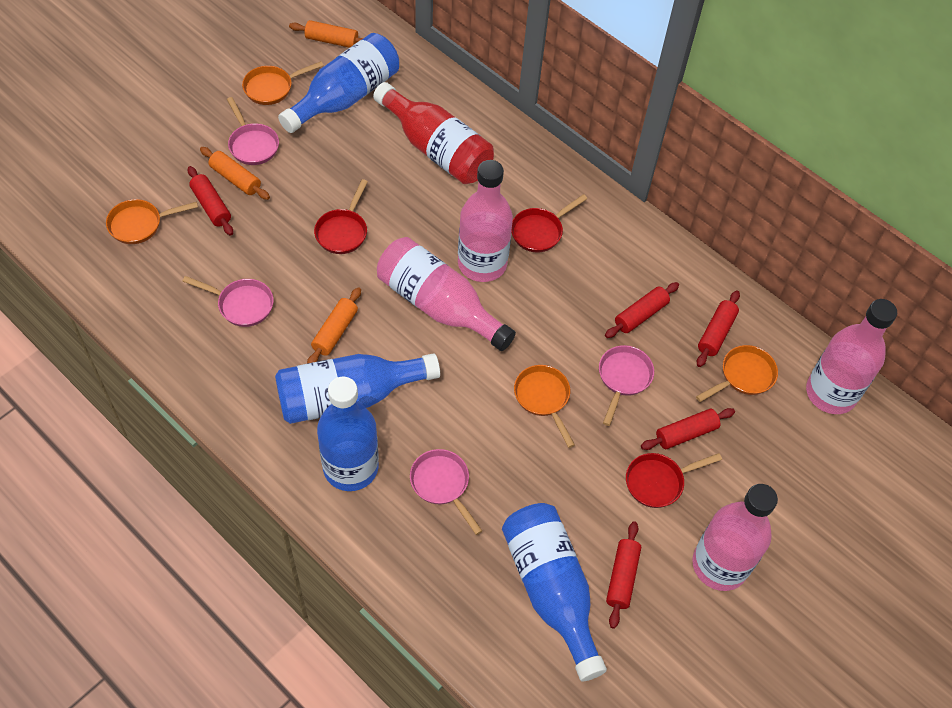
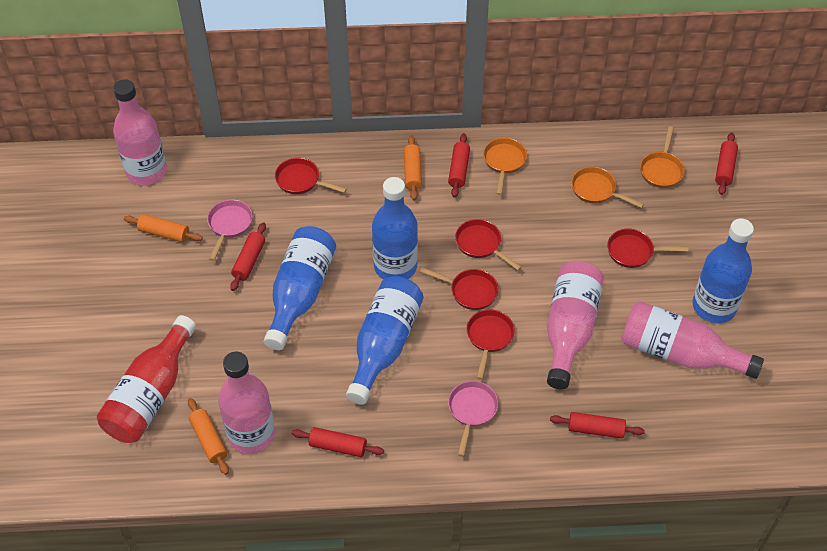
orange pan: 4 -> 3
pink pan: 4 -> 2
red pan: 3 -> 5

